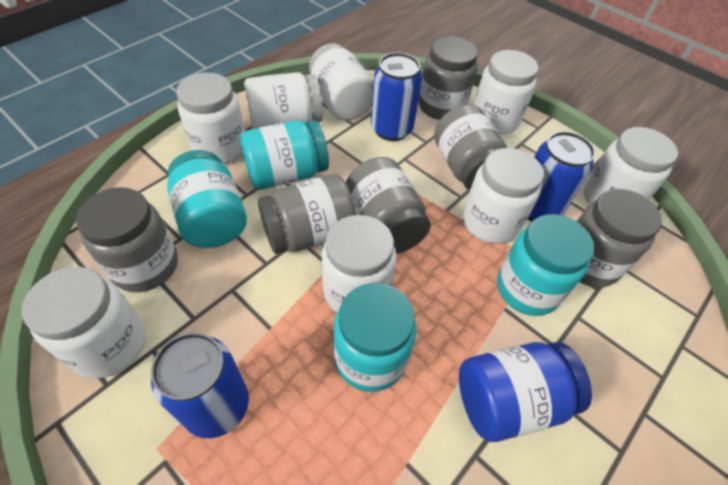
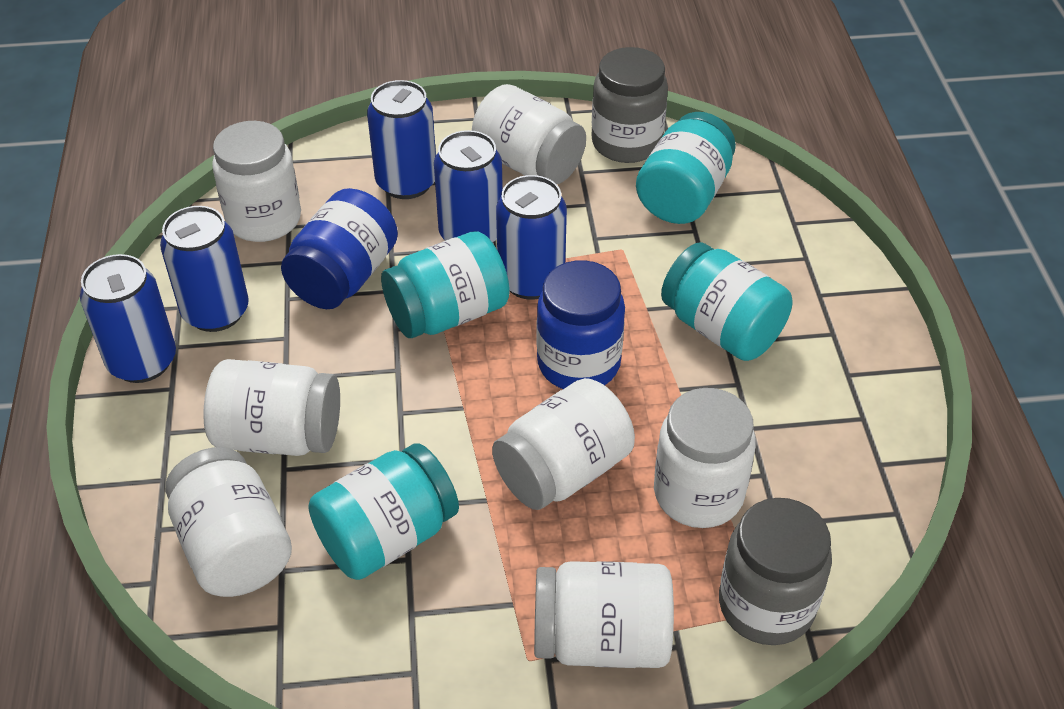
blue can: 3 -> 5
blue jar: 1 -> 2
grey jar: 6 -> 2
white jar: 8 -> 7

